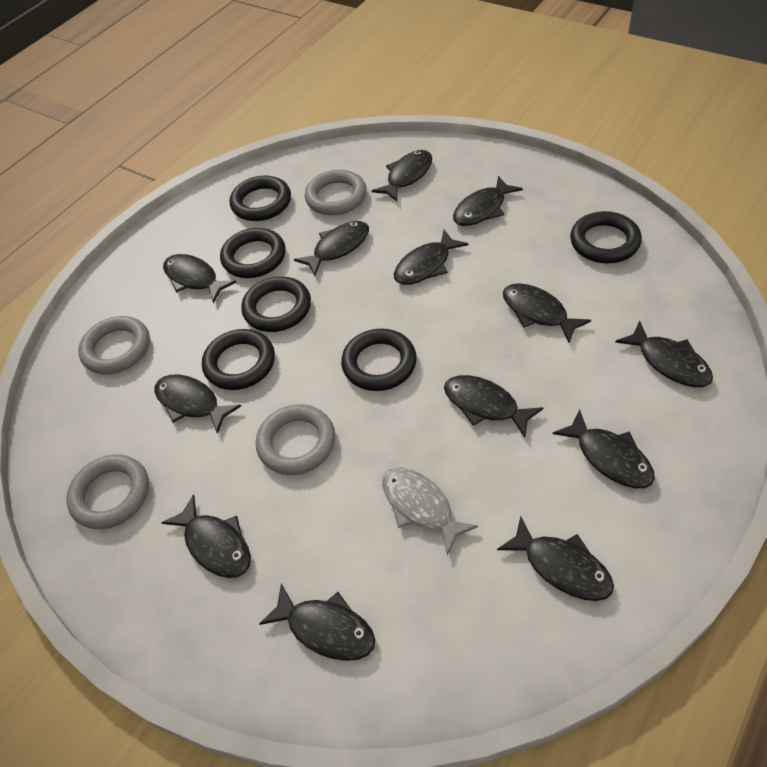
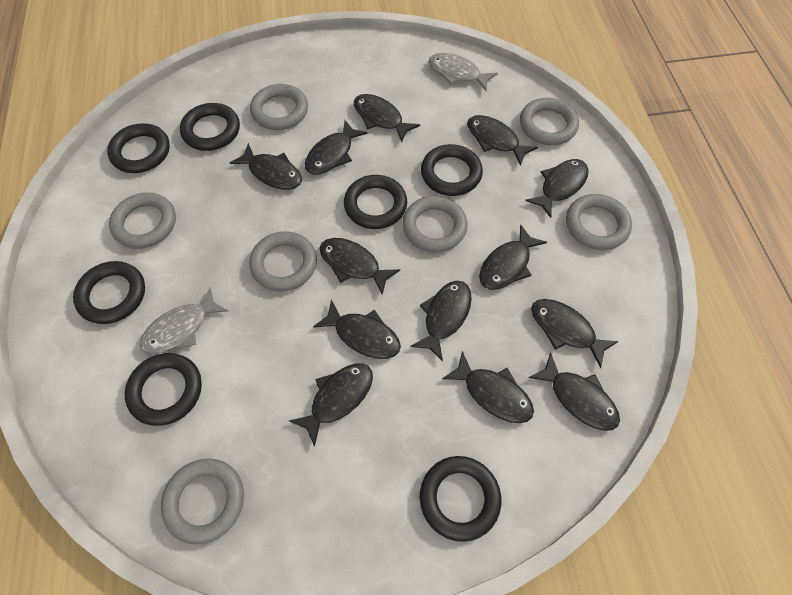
black ring: 6 -> 7
grey fish: 1 -> 2
grey ring: 4 -> 7

